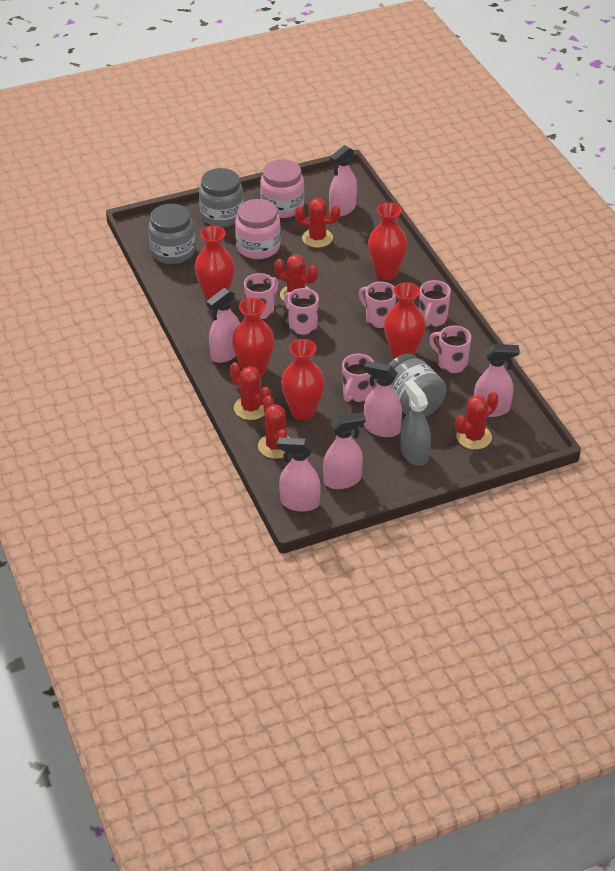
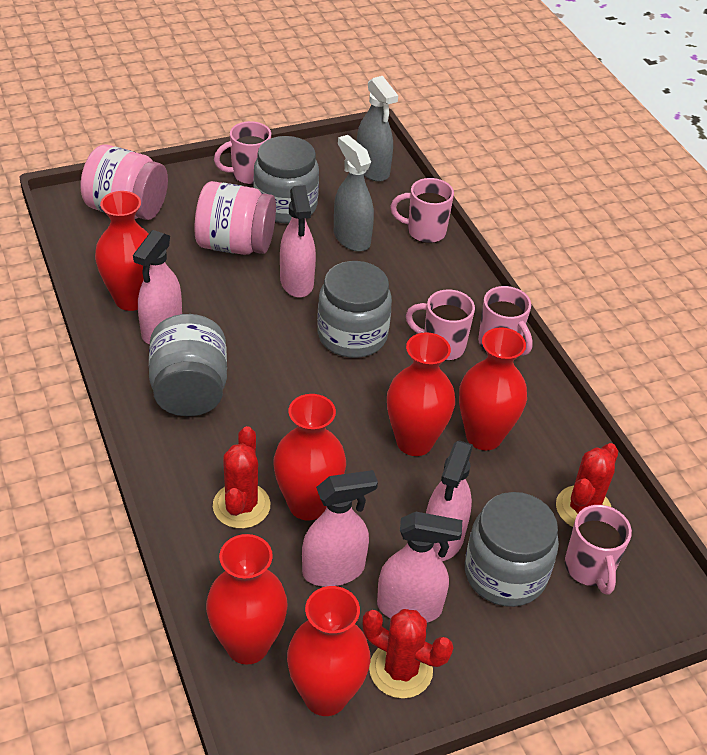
grey jar: 3 -> 4
grey spray bottle: 1 -> 2
pink mug: 6 -> 5
pink spray bottle: 6 -> 5
red cactus: 5 -> 3
red vase: 5 -> 6

